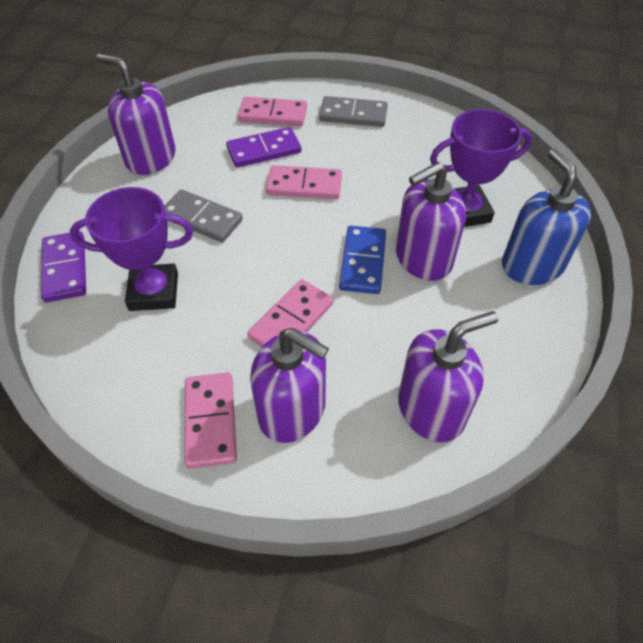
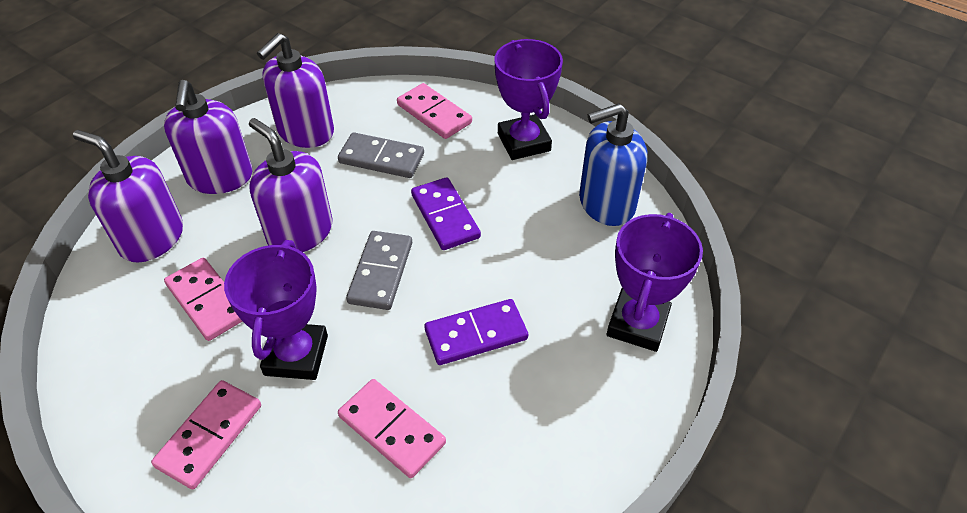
blue domino: 1 -> 0
purple trophy: 2 -> 3

